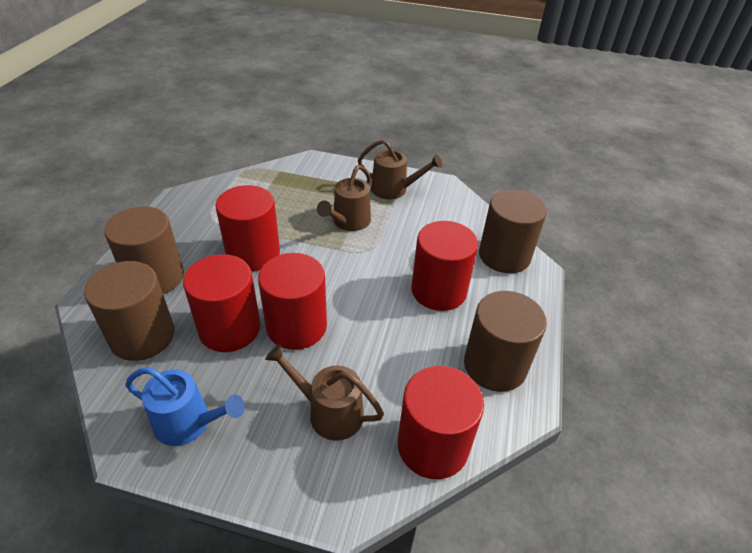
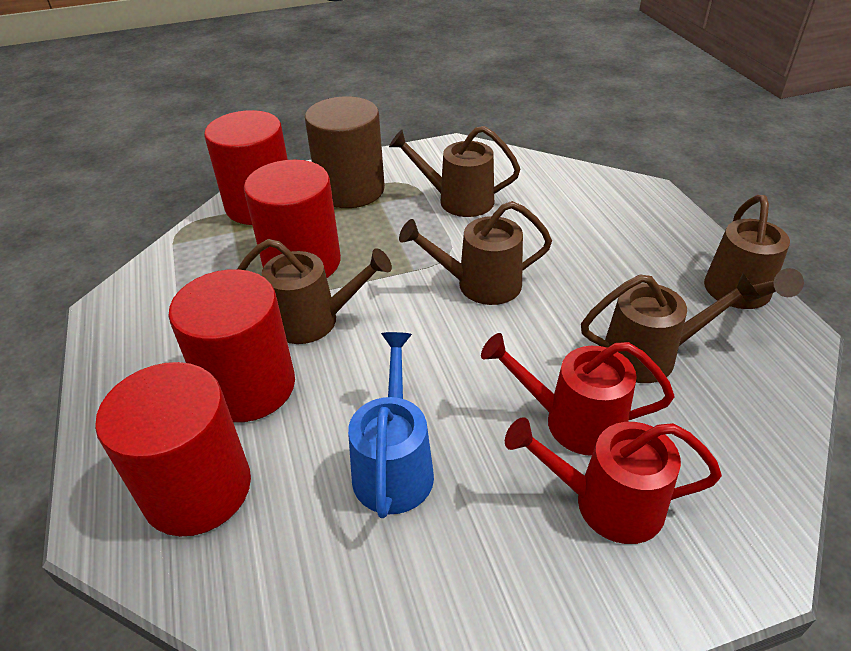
brown cylinder: 4 -> 1
brown watering can: 3 -> 5
red cylinder: 5 -> 4
red watering can: 0 -> 2

